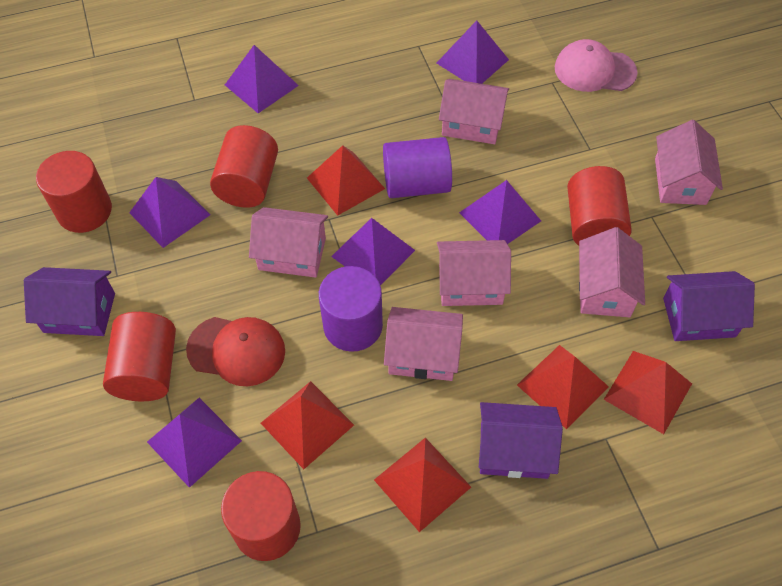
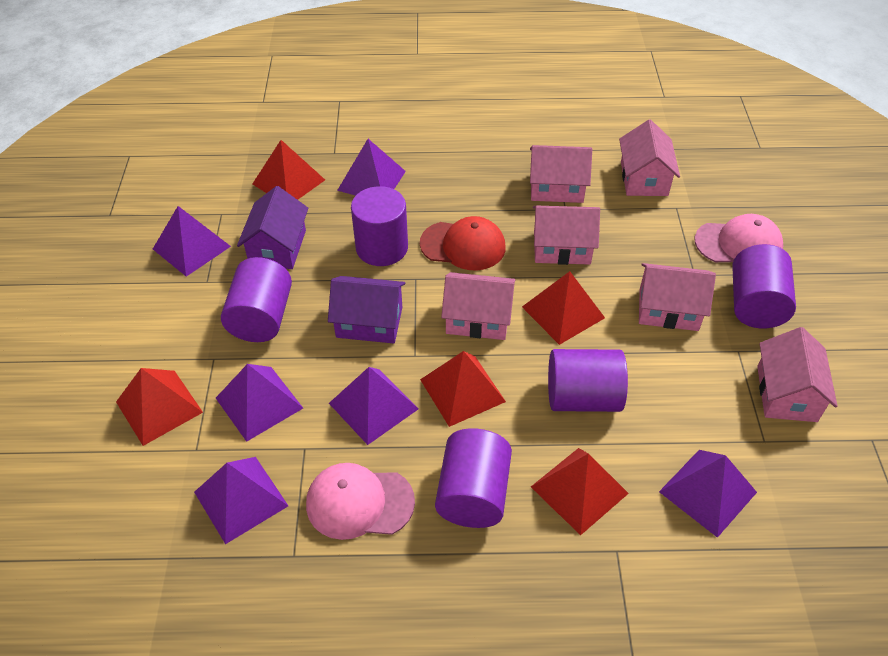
pink cap: 1 -> 2
purple cylinder: 2 -> 5
purple house: 3 -> 2
red cylinder: 5 -> 0

